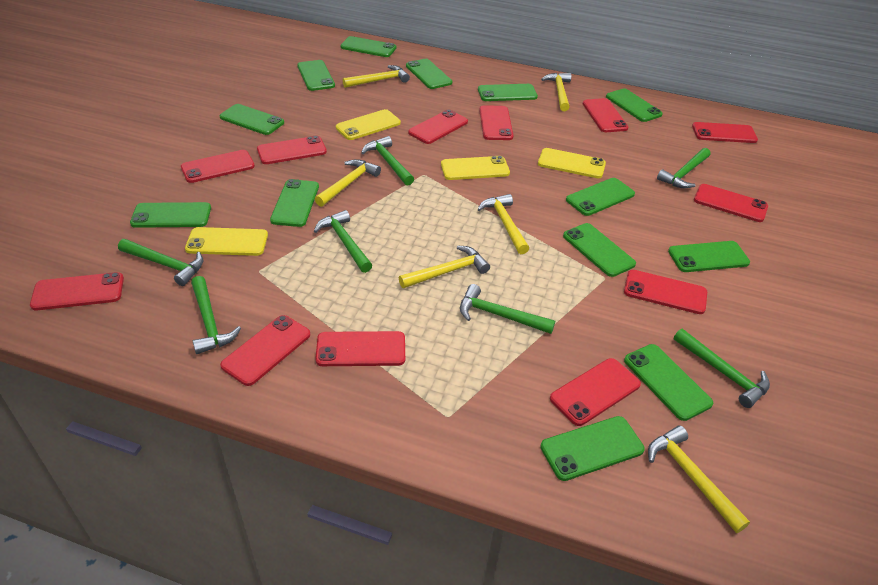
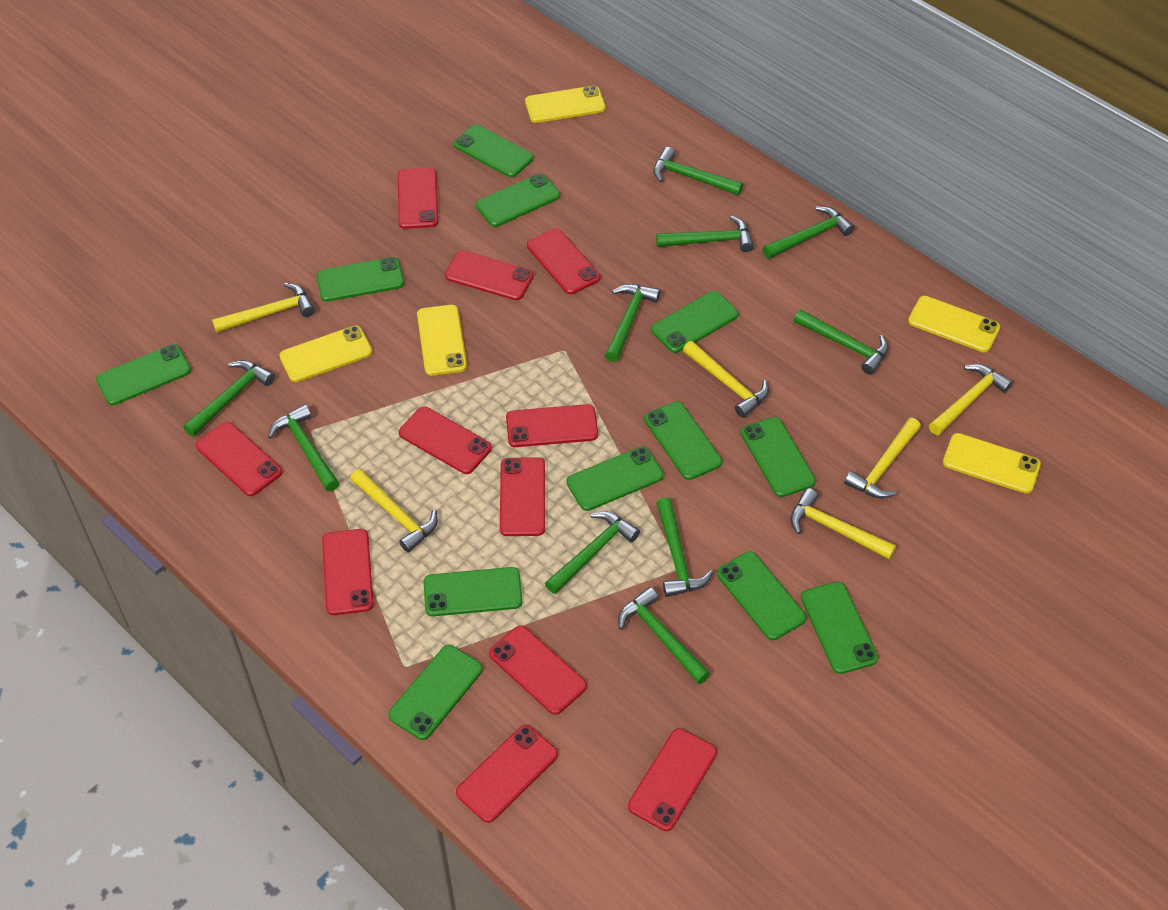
green hammer: 7 -> 10
green phone: 13 -> 12
red phone: 12 -> 11
yellow phone: 4 -> 5

